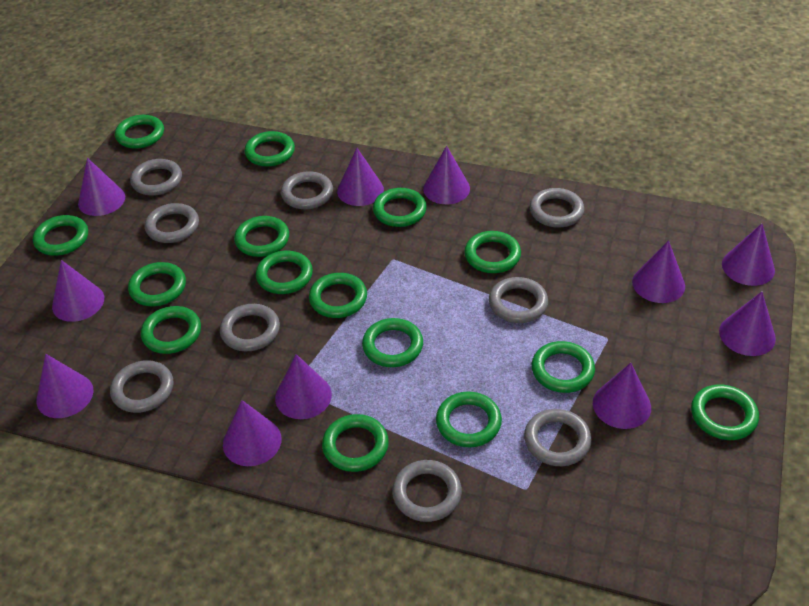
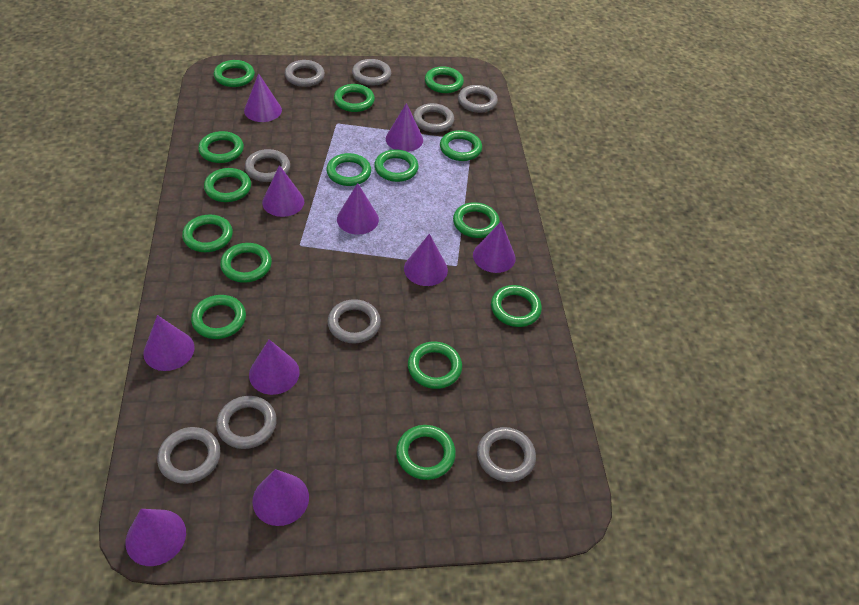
purple cone: 11 -> 10

